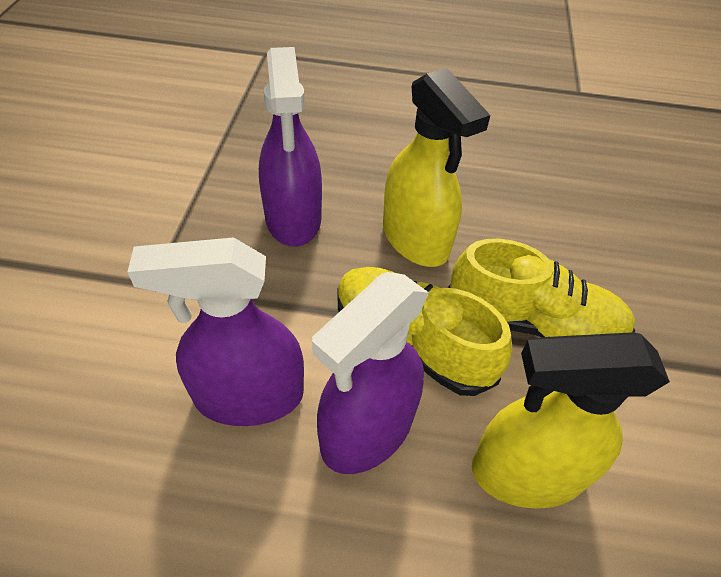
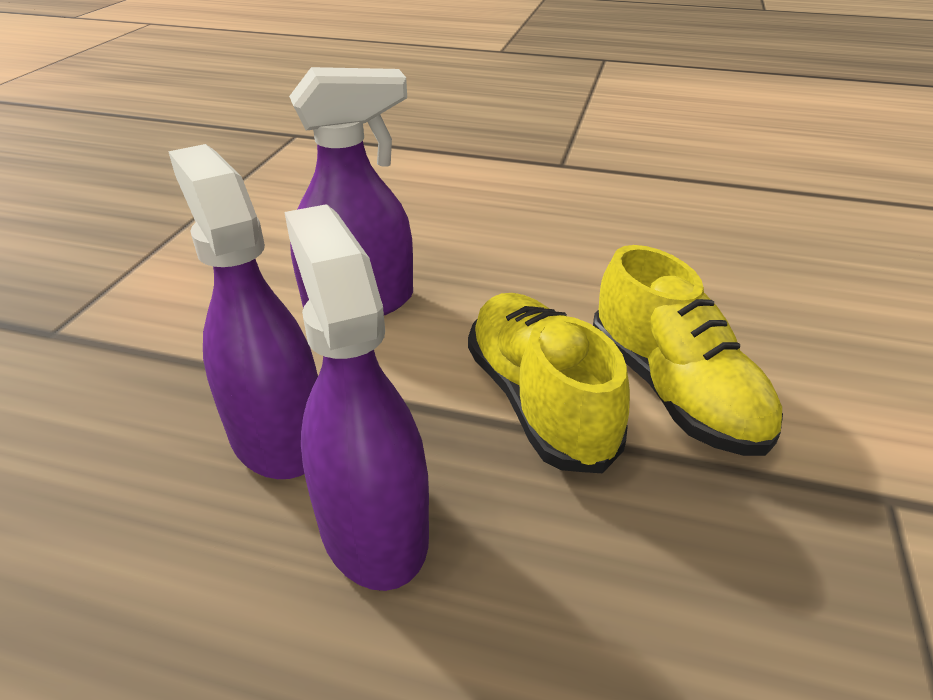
yellow spray bottle: 2 -> 0

